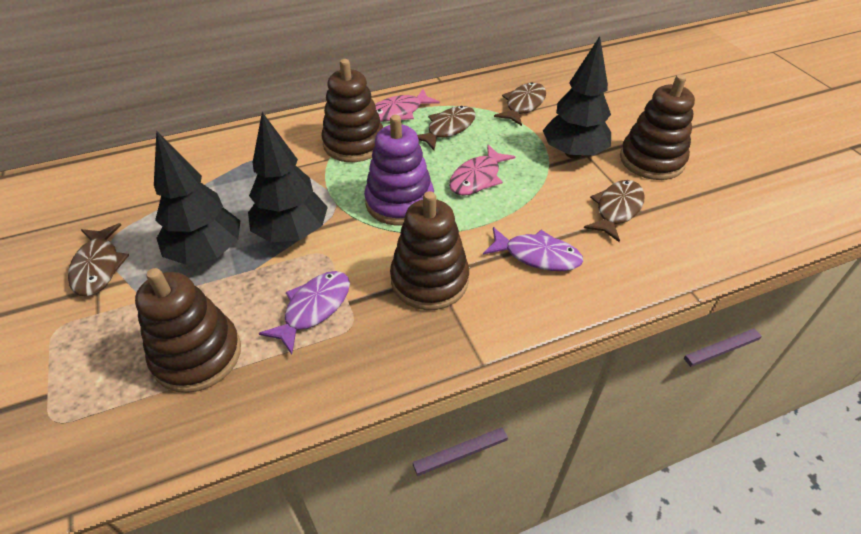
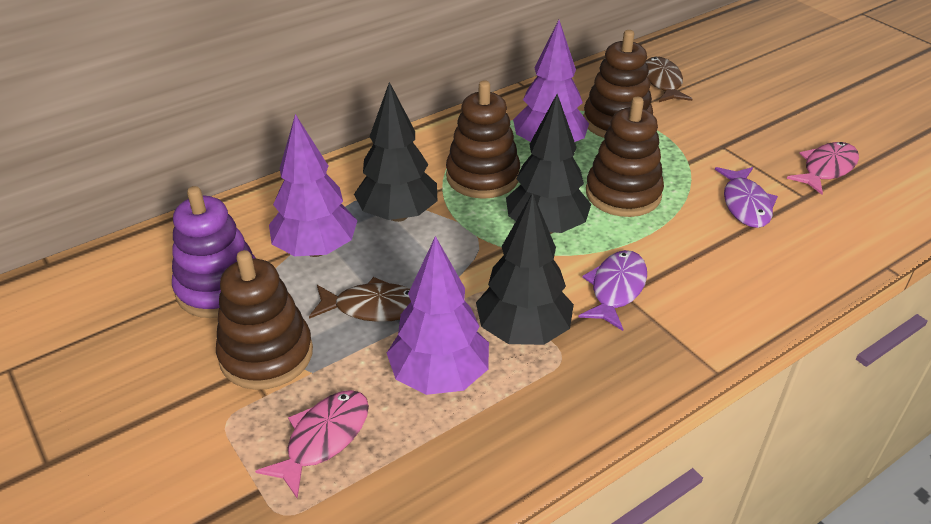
brown fish: 4 -> 2
purple tree: 0 -> 3

